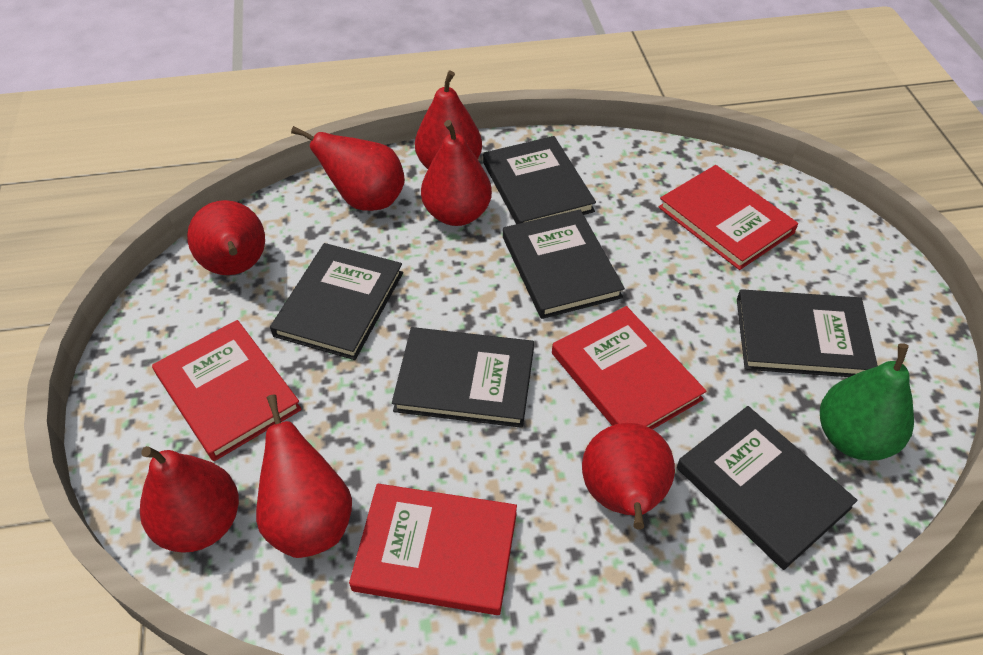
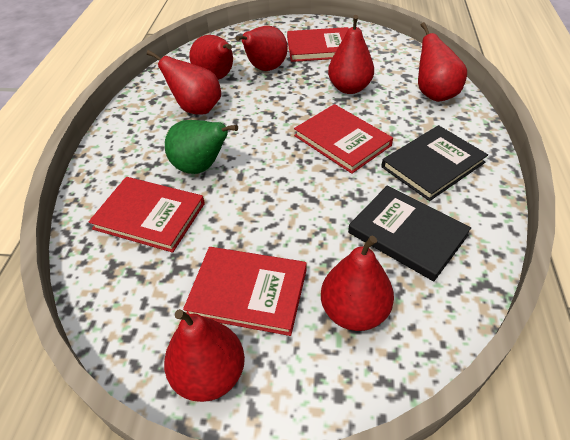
black book: 6 -> 2

